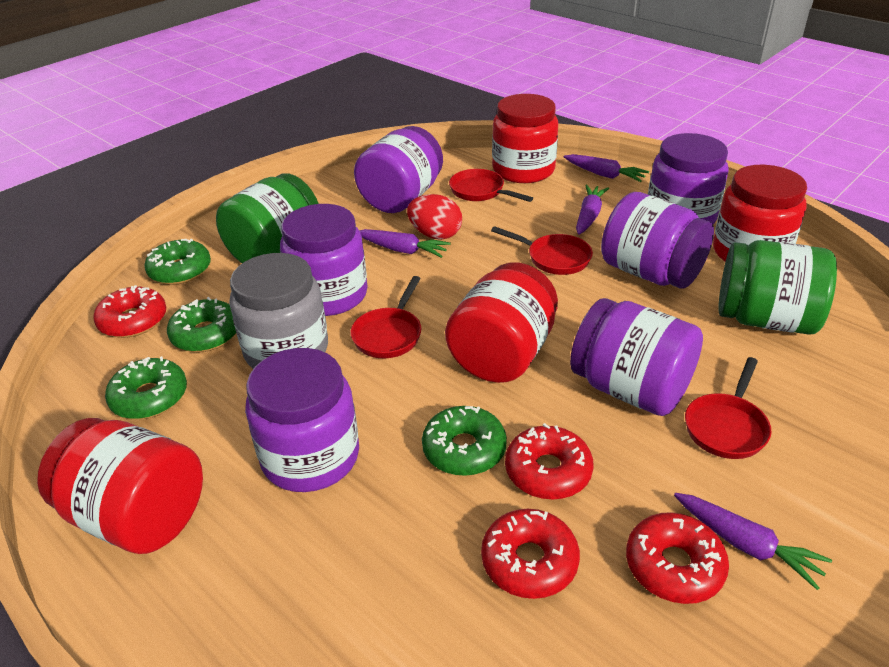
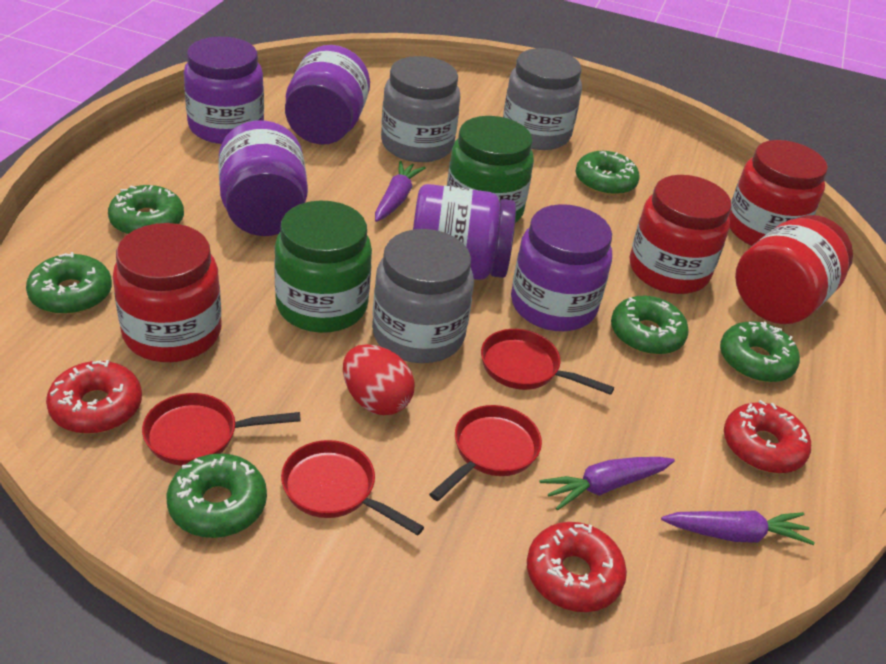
green donut: 4 -> 6
grey jar: 1 -> 3
purple carrot: 4 -> 3
purple jar: 6 -> 5
red donut: 4 -> 3

